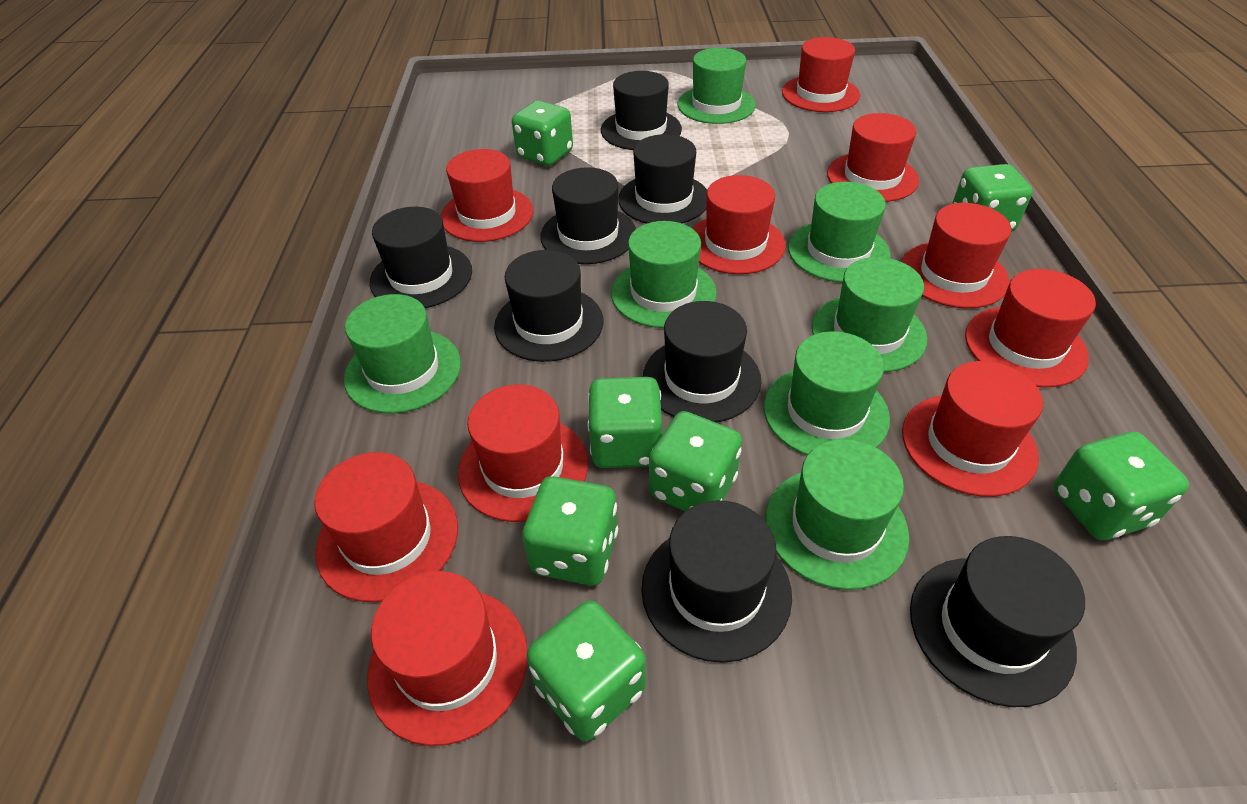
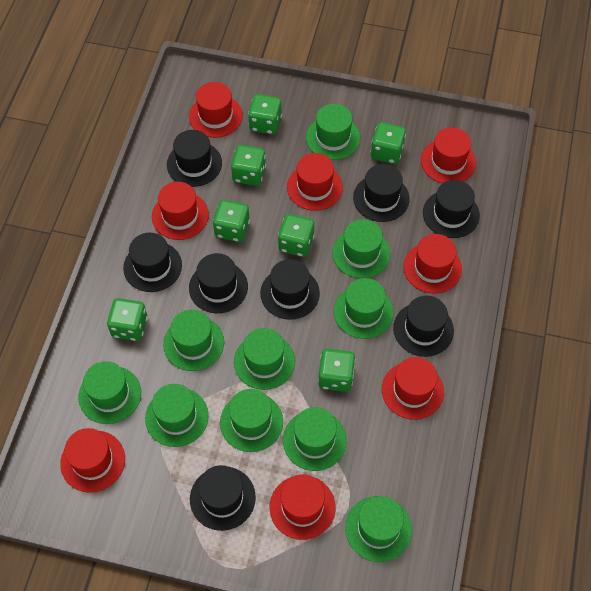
green hat: 7 -> 10
red hat: 10 -> 8

